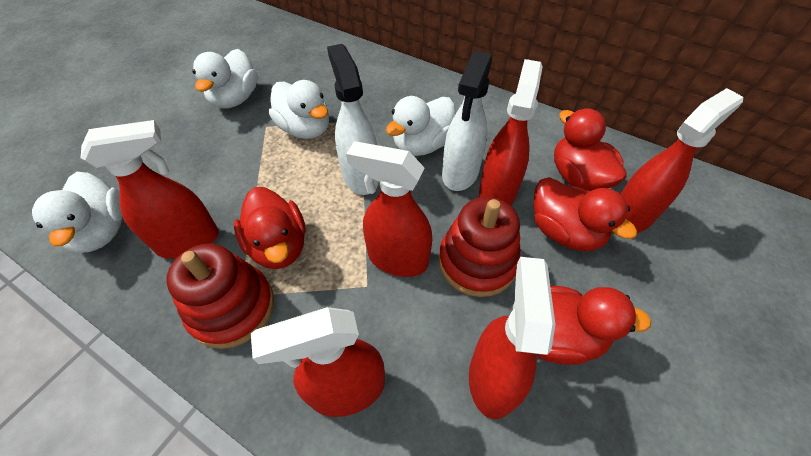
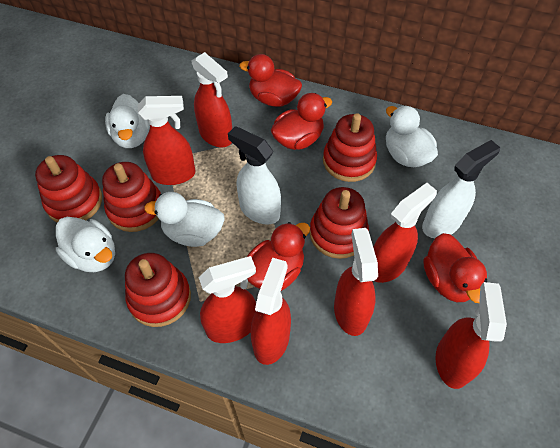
red spray bottle: 6 -> 7
red stacking toy: 2 -> 5

